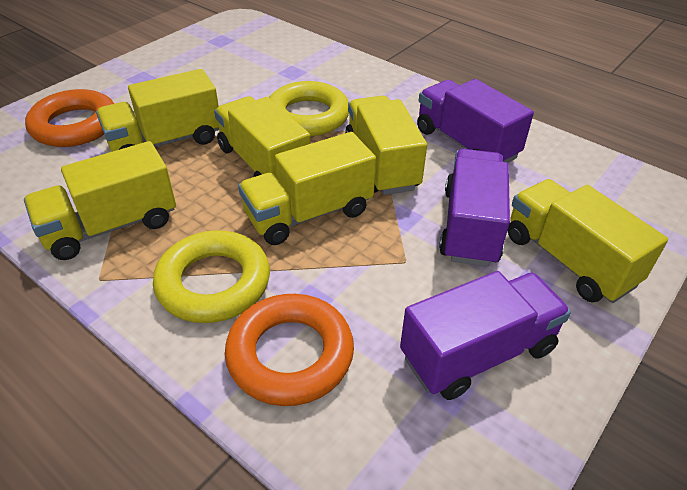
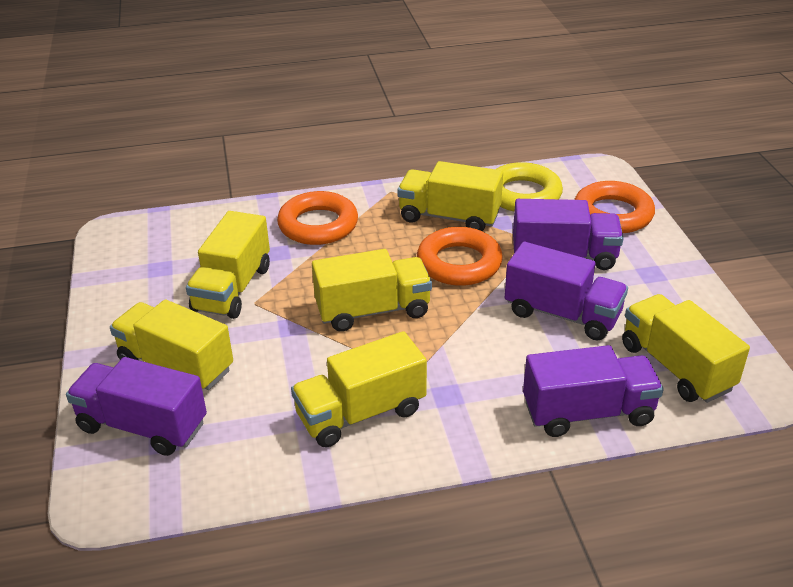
orange ring: 2 -> 3
purple truck: 3 -> 4
yellow ring: 2 -> 1

